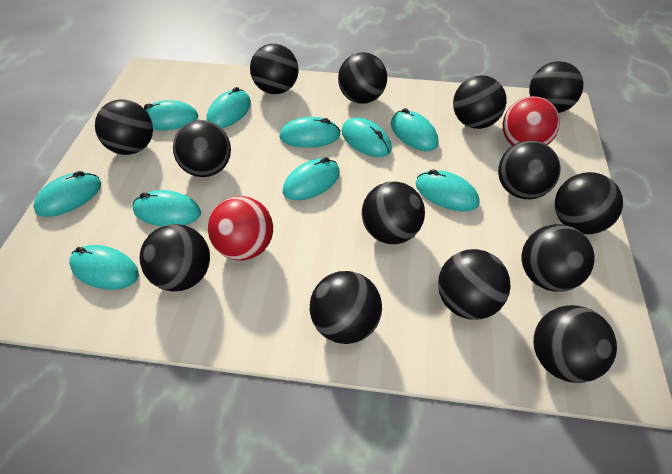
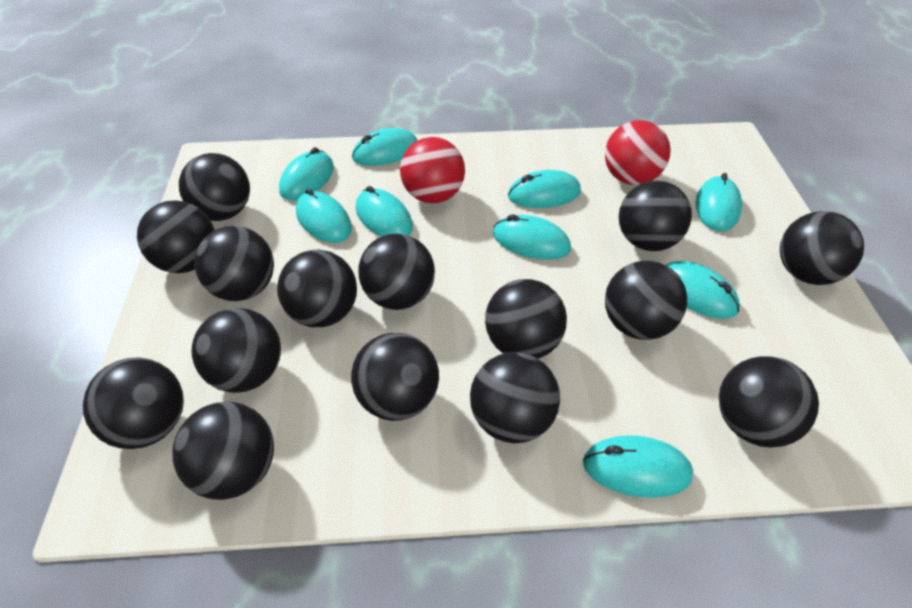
black ball: 14 -> 15
turquoise mouse: 10 -> 9

